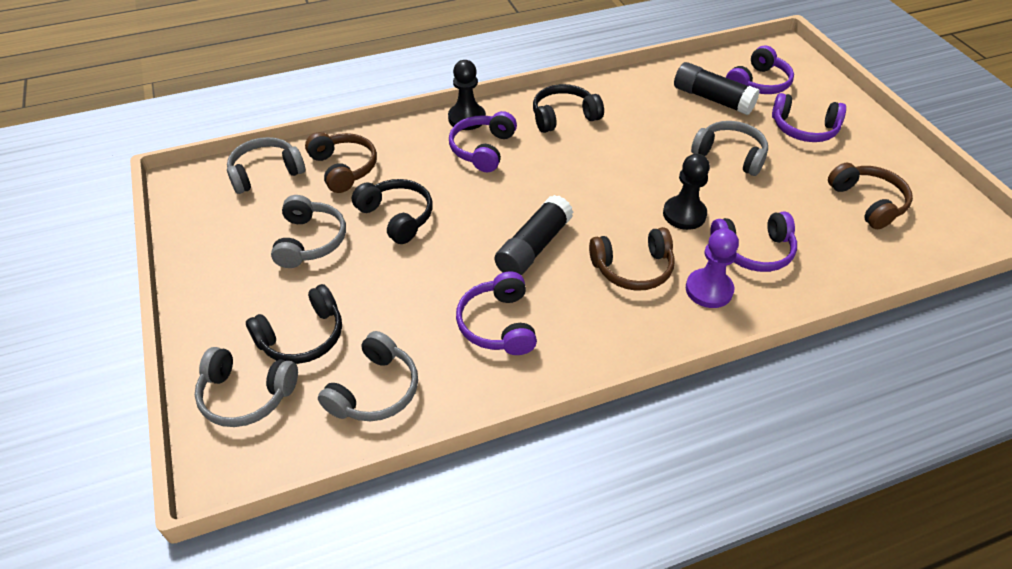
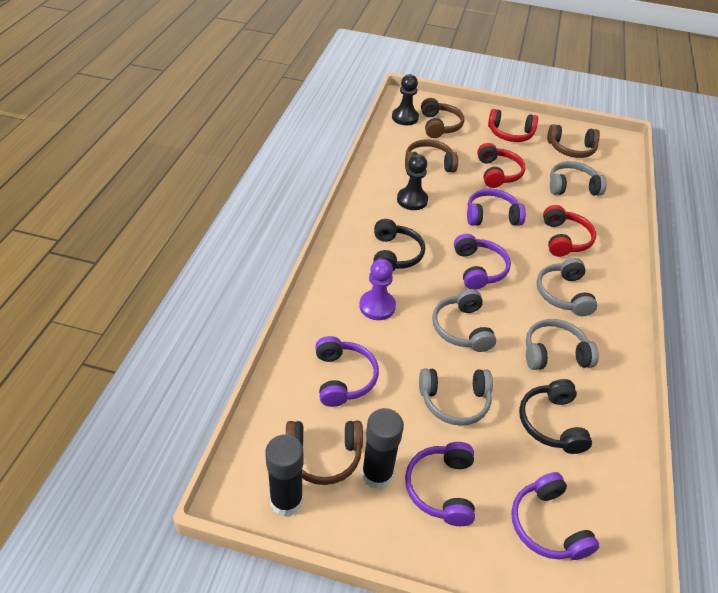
black headphones: 3 -> 2
brown headphones: 3 -> 4
red headphones: 0 -> 3

